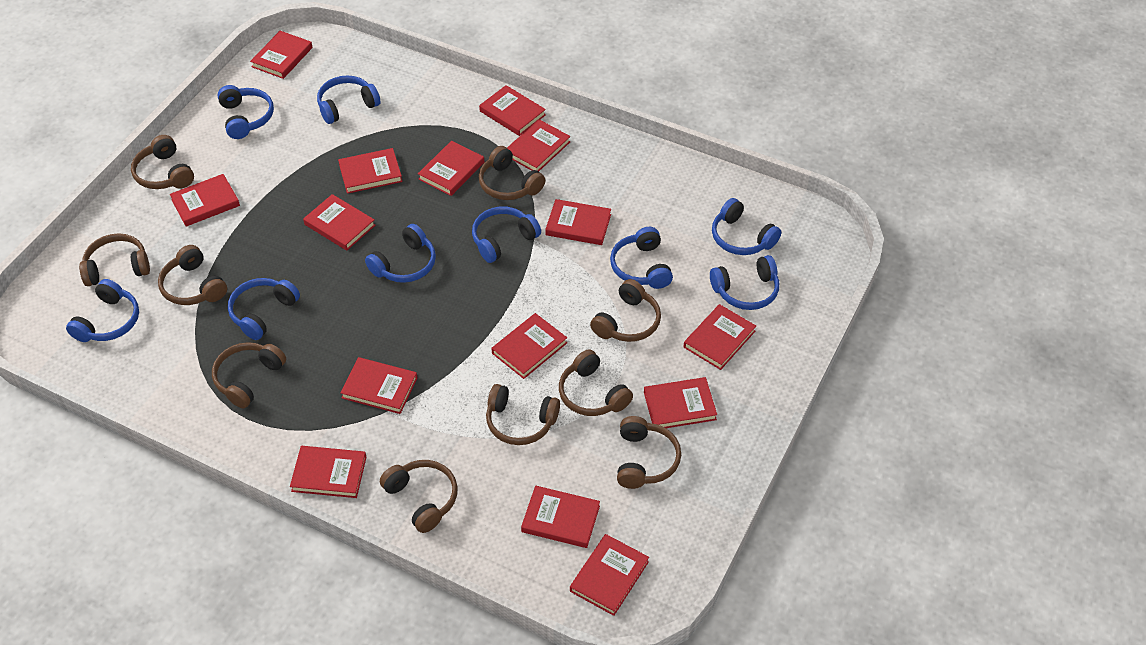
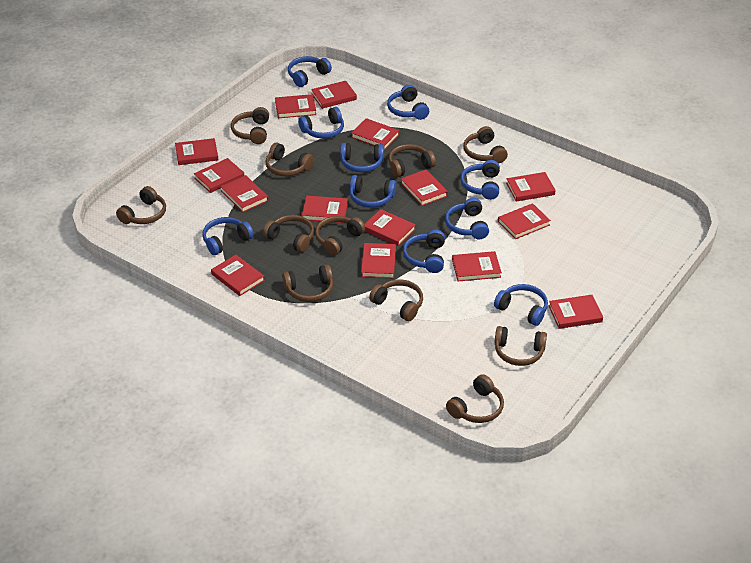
blue headphones: 9 -> 10
brown headphones: 10 -> 11

